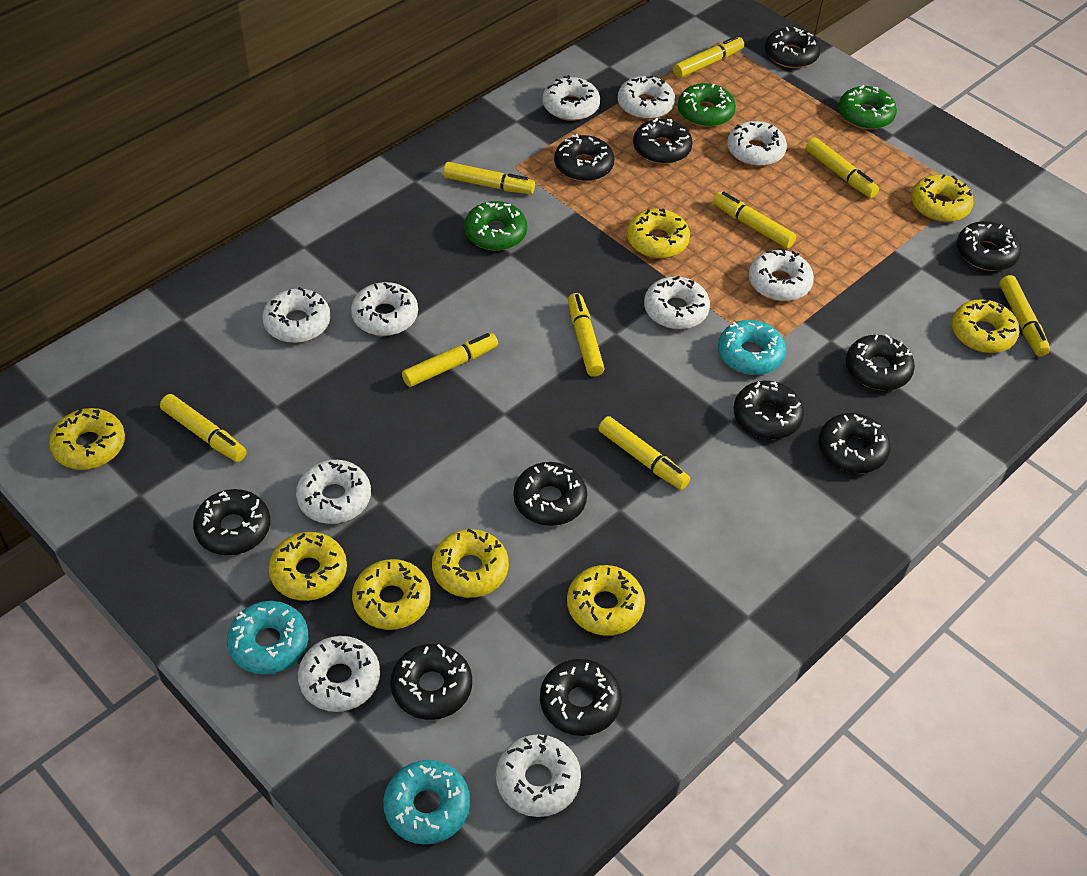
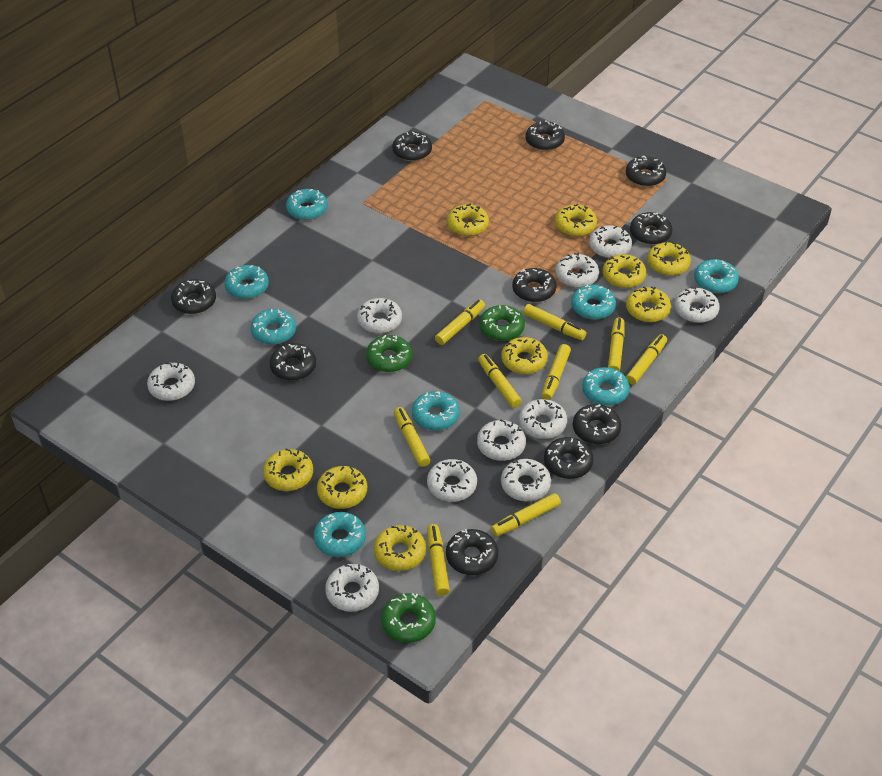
black donut: 11 -> 10
turquoise donut: 3 -> 8
yellow donut: 8 -> 9

